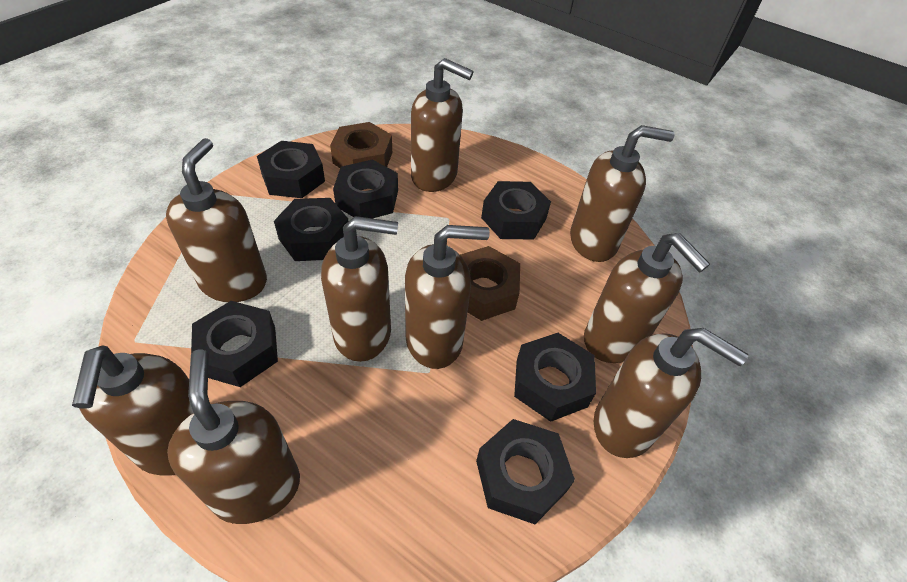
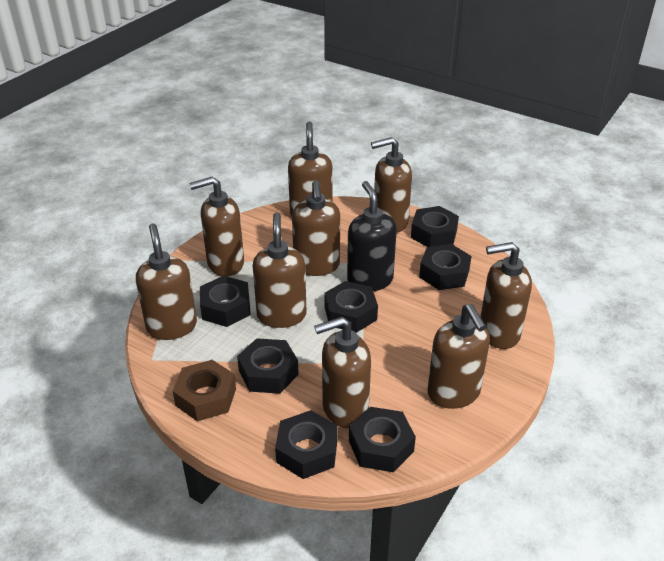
black soap dispenser: 0 -> 1
brown nut: 2 -> 1

